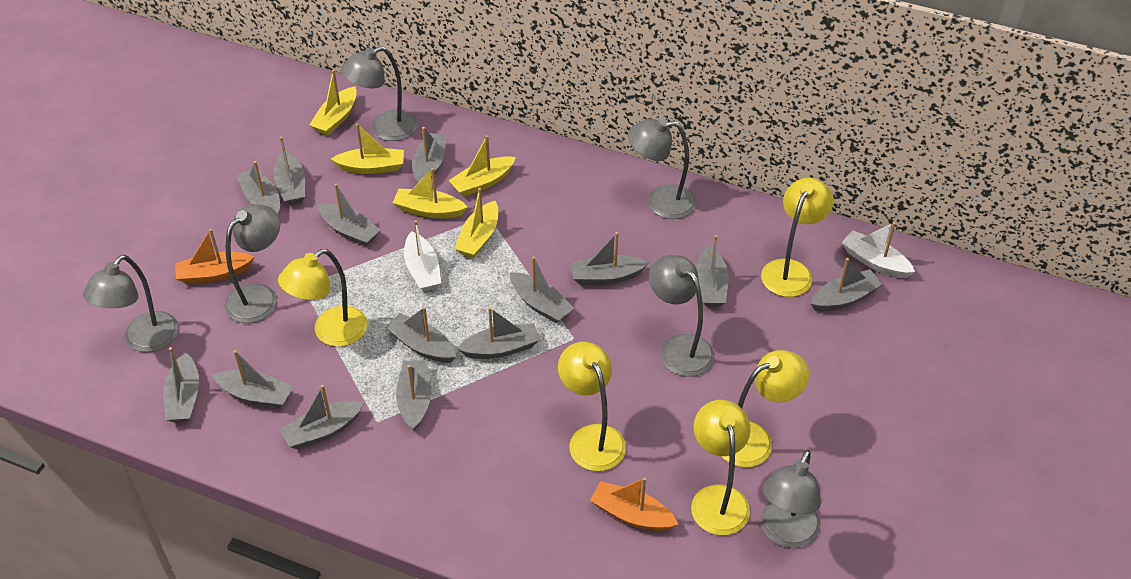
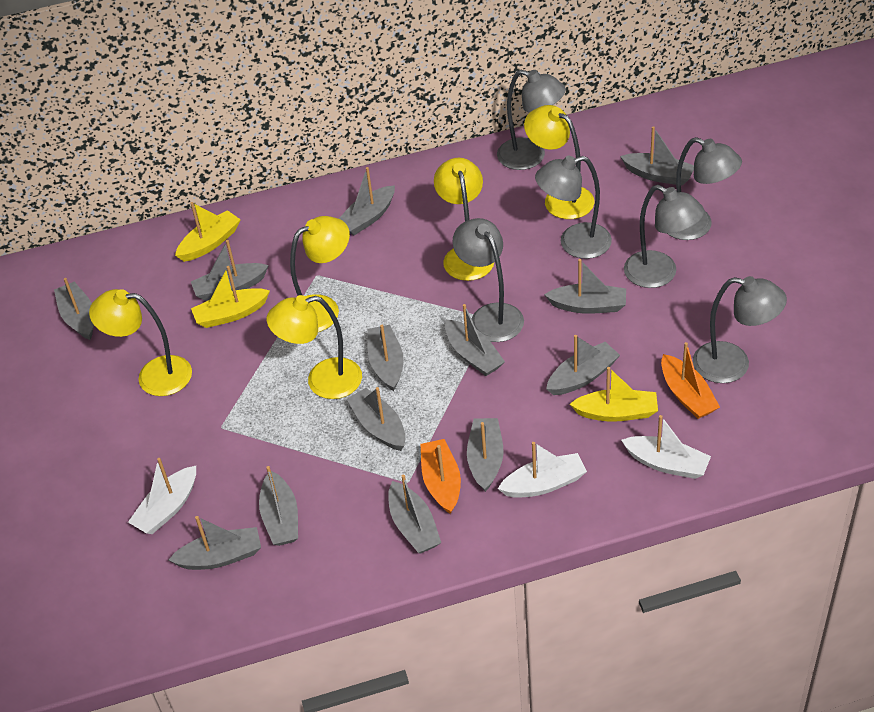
grey boat: 14 -> 13
white boat: 2 -> 3
yellow boat: 5 -> 3

